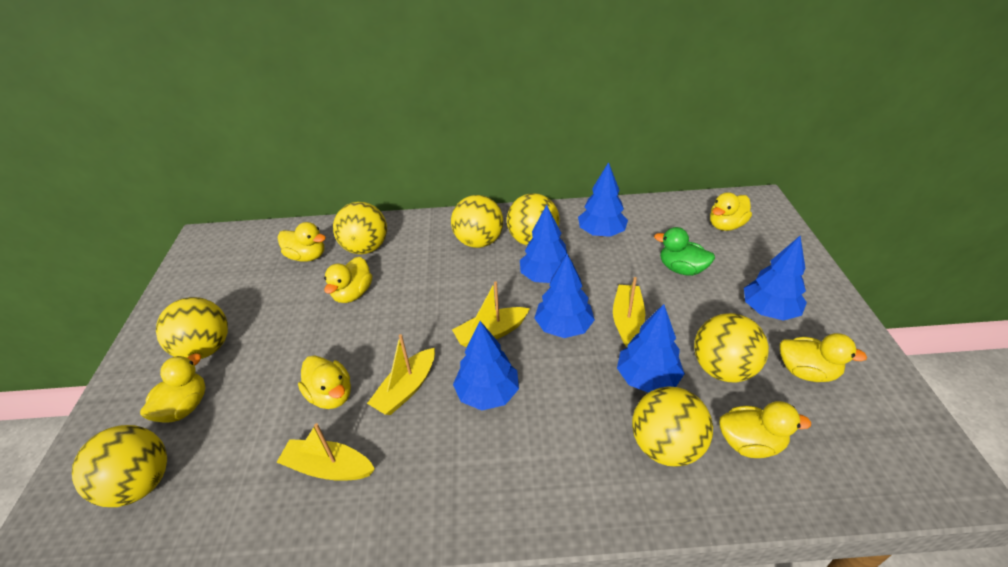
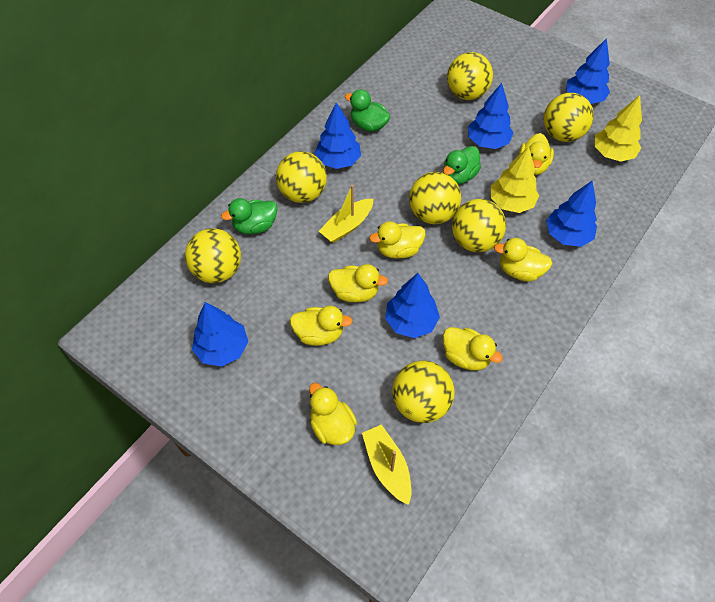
green duck: 1 -> 3
yellow boat: 4 -> 2
yellow tree: 0 -> 2

